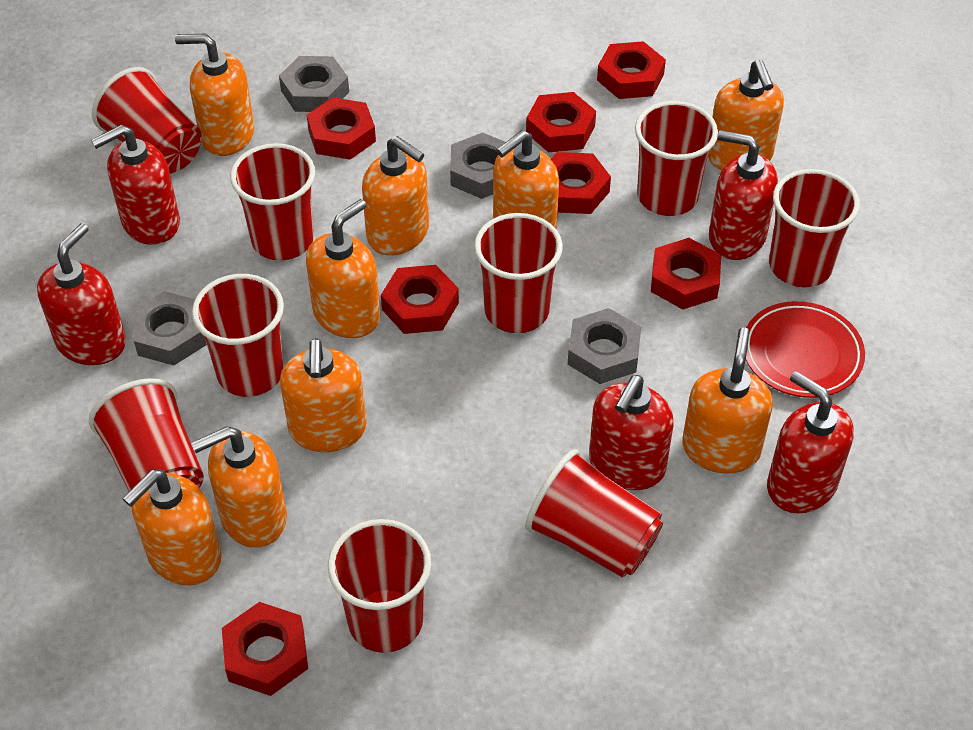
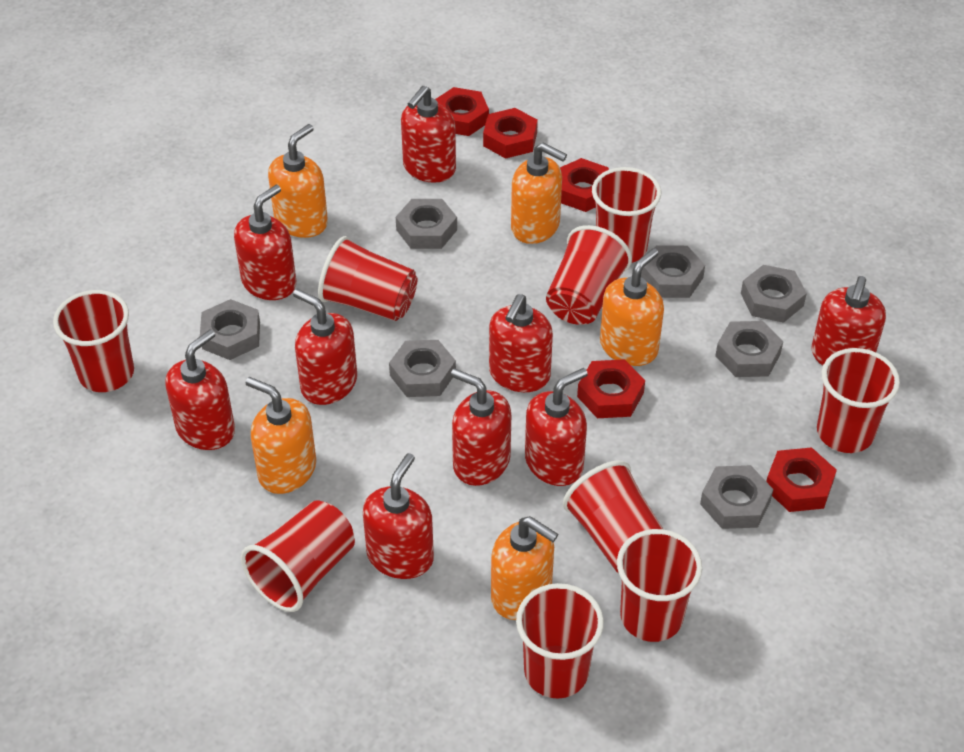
grey nut: 4 -> 7
orange soap dispenser: 9 -> 5
red nut: 7 -> 5
red plate: 1 -> 0
red soap dispenser: 5 -> 9

